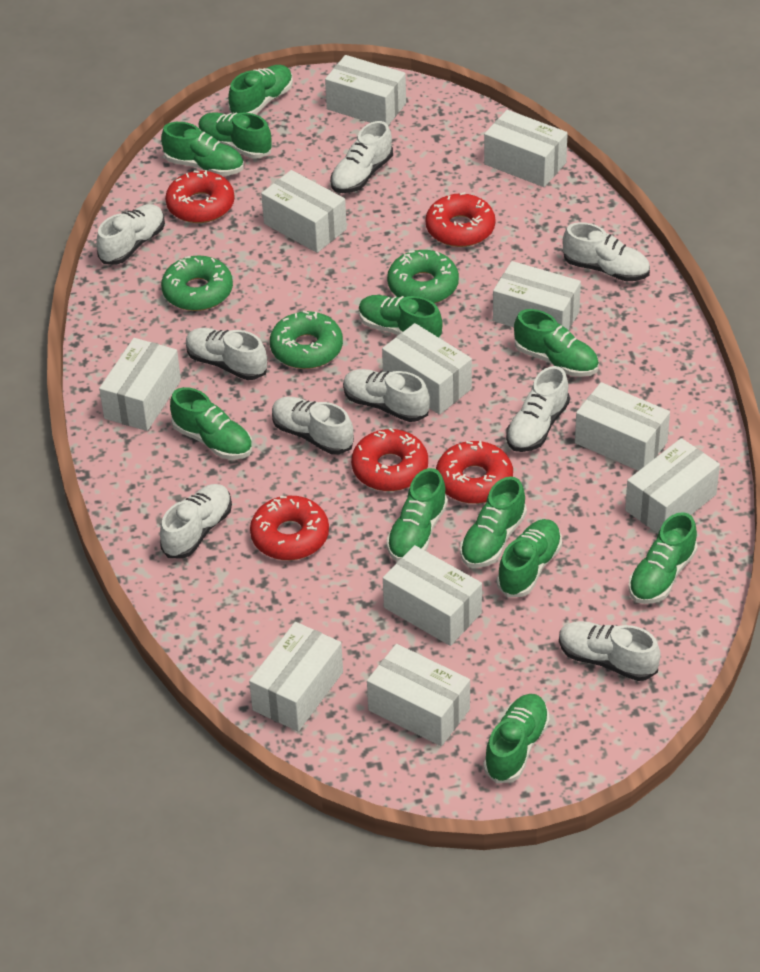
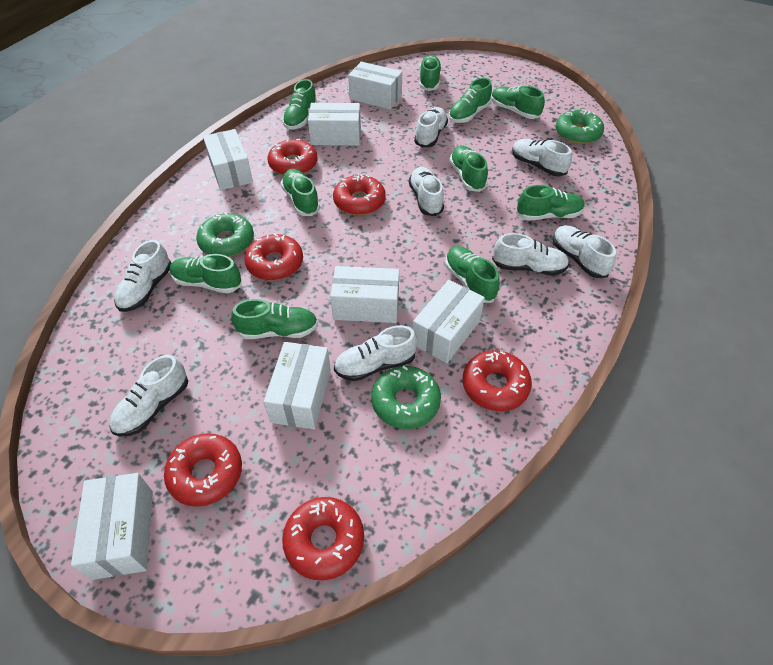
green shoe: 11 -> 10
red donut: 5 -> 6
white box: 11 -> 7
white shoe: 9 -> 8

